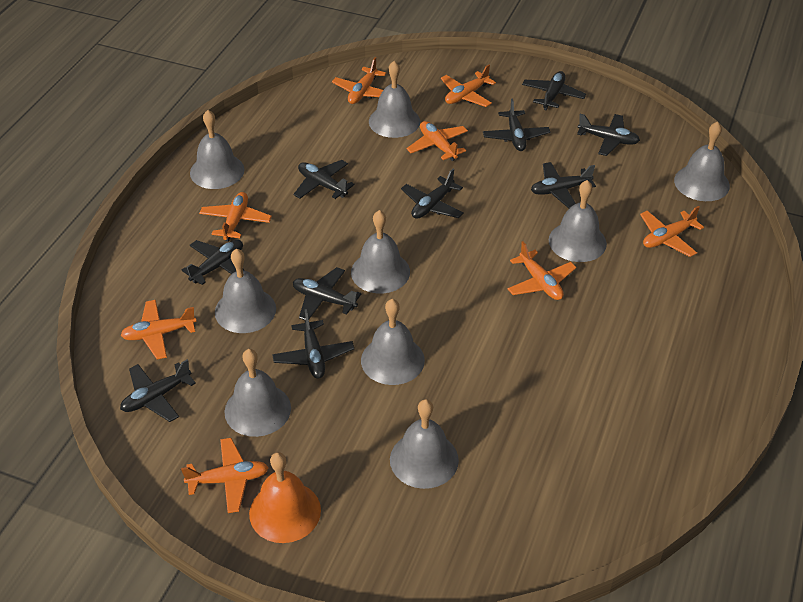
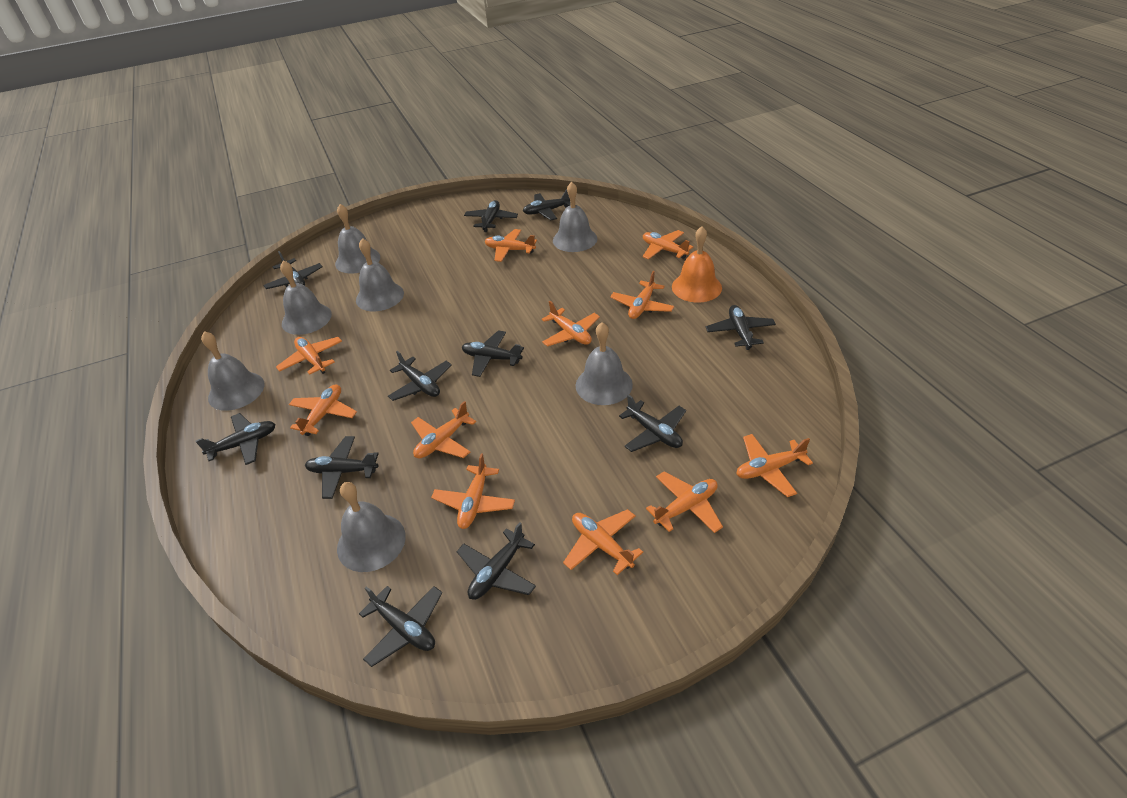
black plane: 10 -> 11
grey bell: 9 -> 7
orange plane: 8 -> 11

